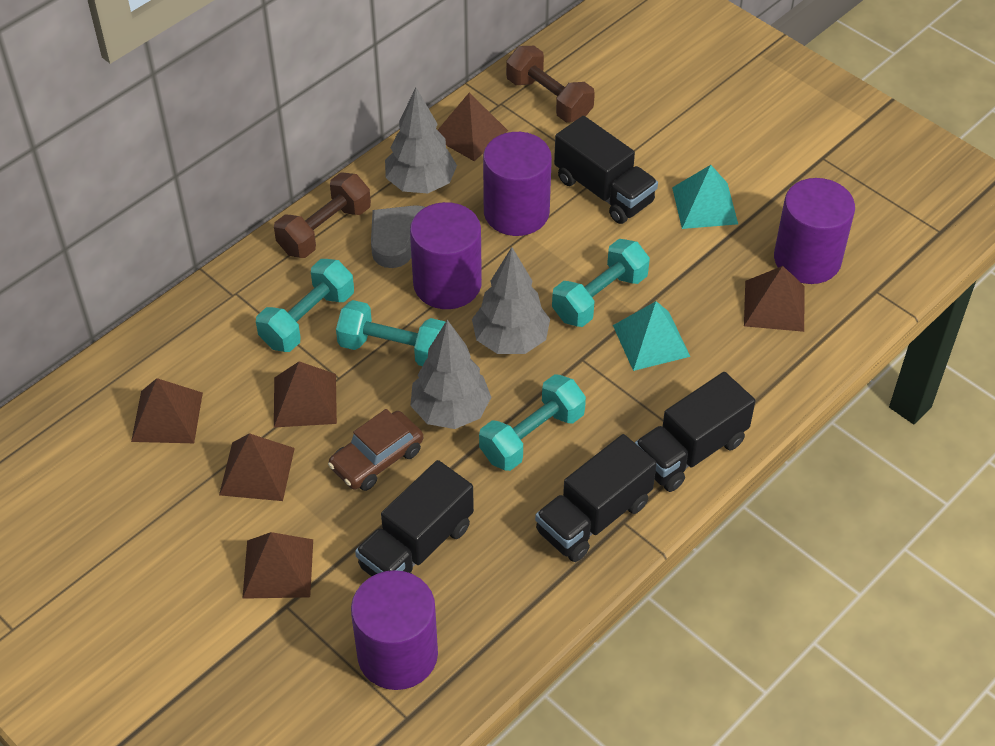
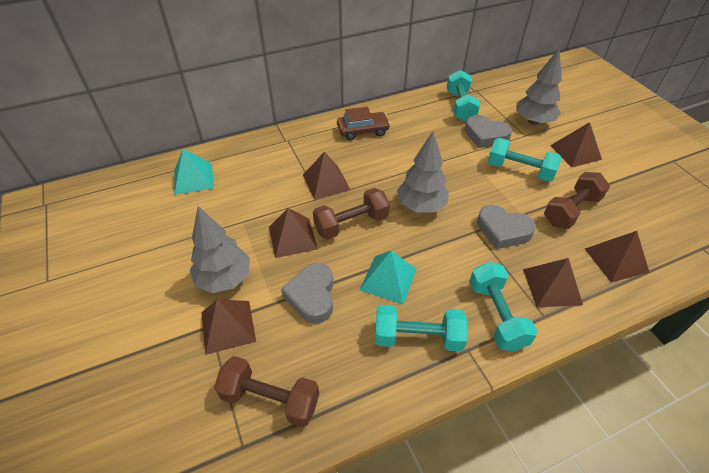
black truck: 4 -> 0
brown dumbbell: 2 -> 3
grey heart: 1 -> 3
purple cylinder: 4 -> 0

